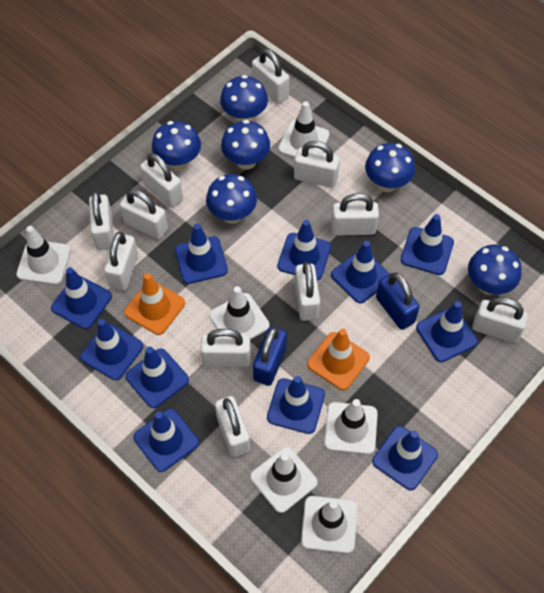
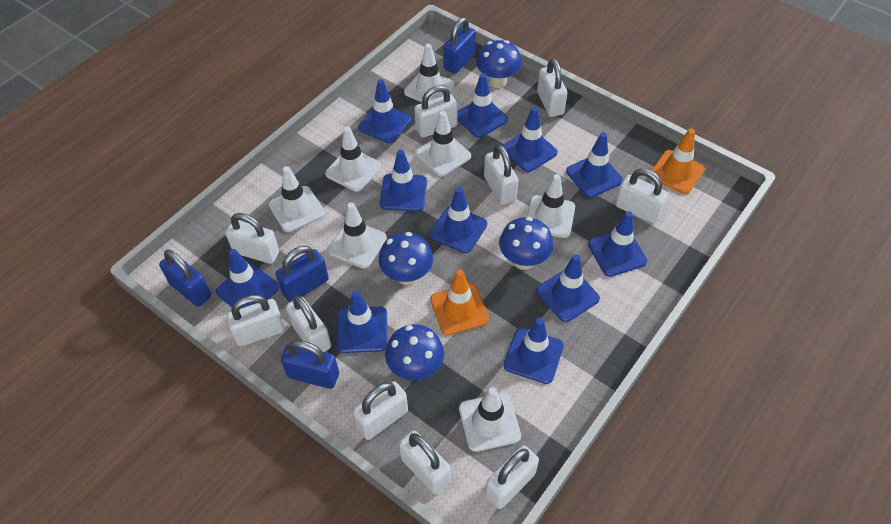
blue mushroom: 6 -> 4
blue padlock: 2 -> 4
white padlock: 11 -> 10
white traffic cone: 6 -> 7

